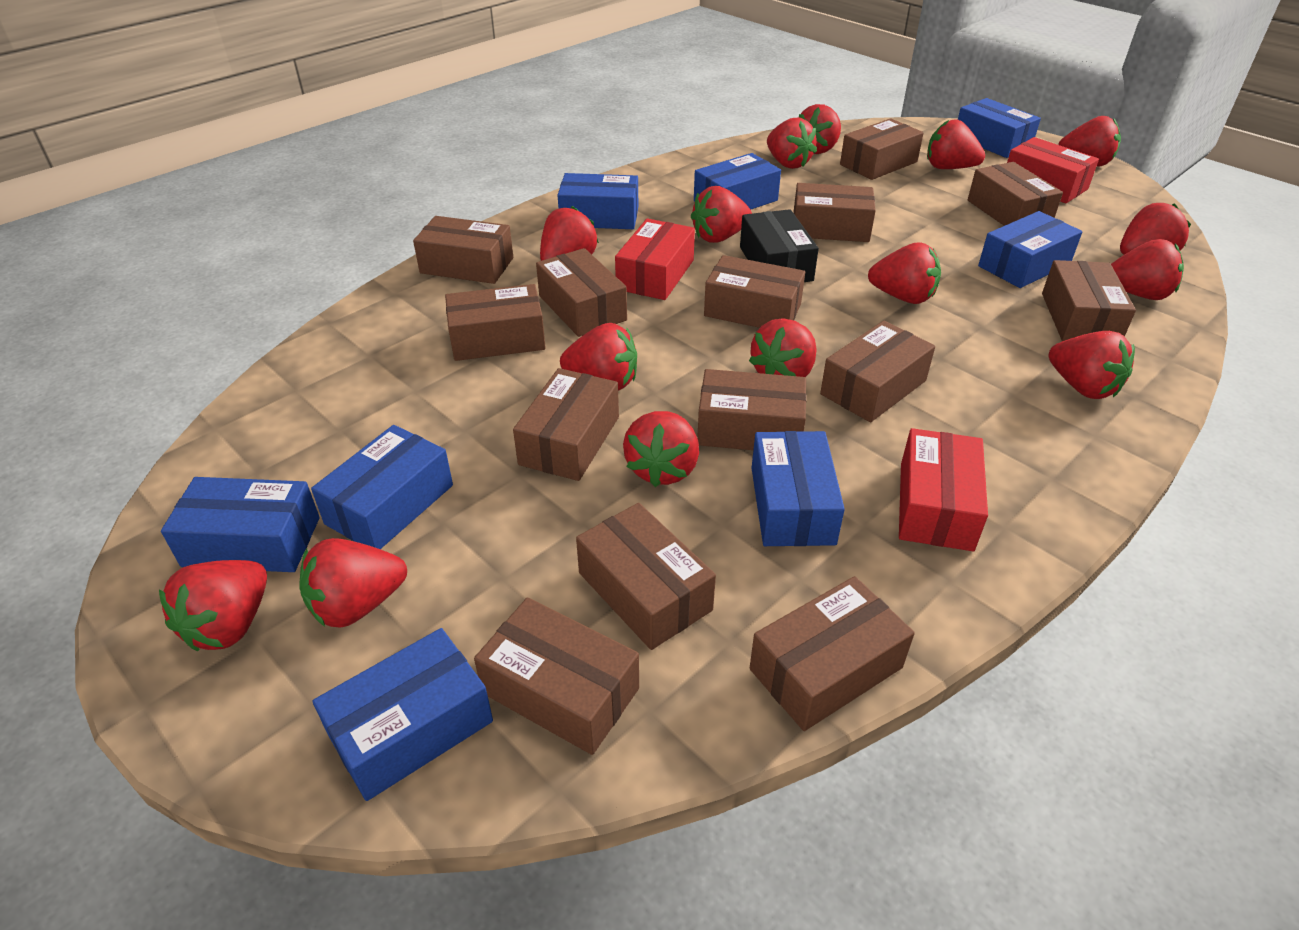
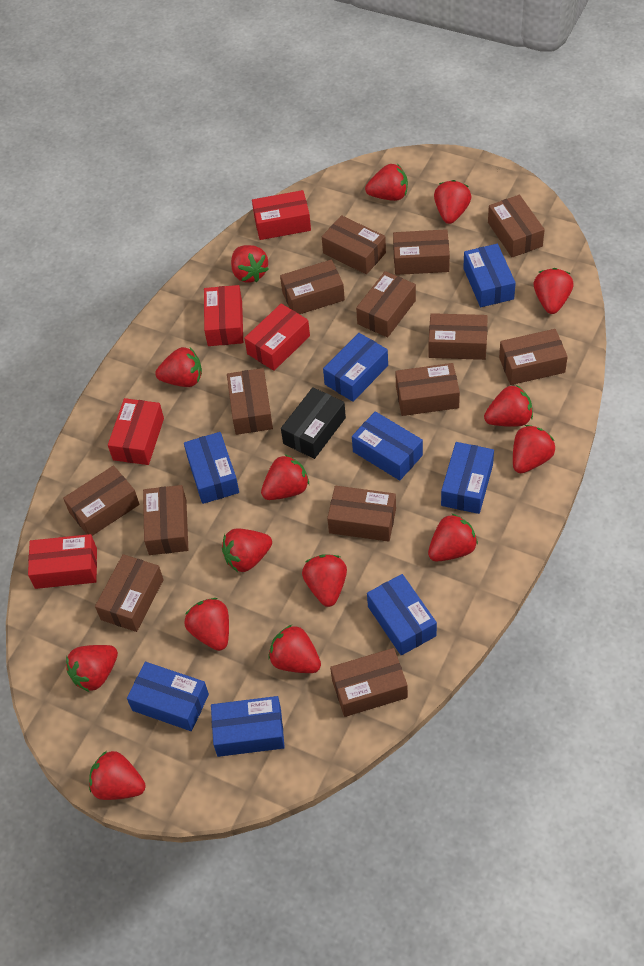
red box: 3 -> 5

